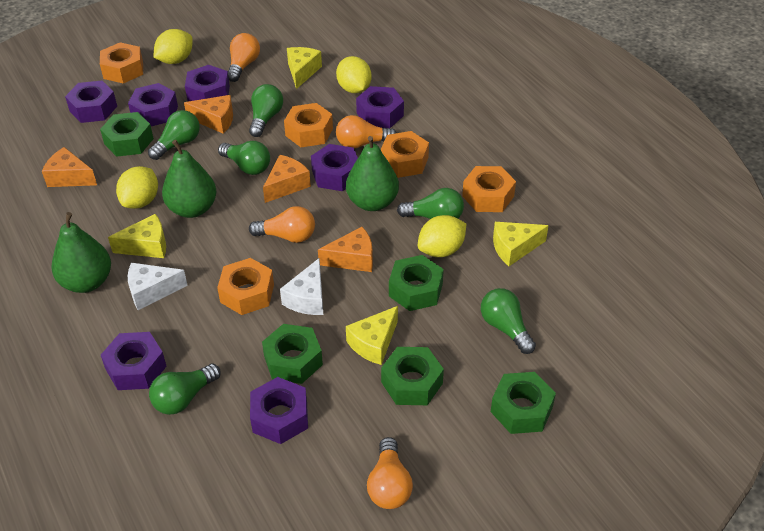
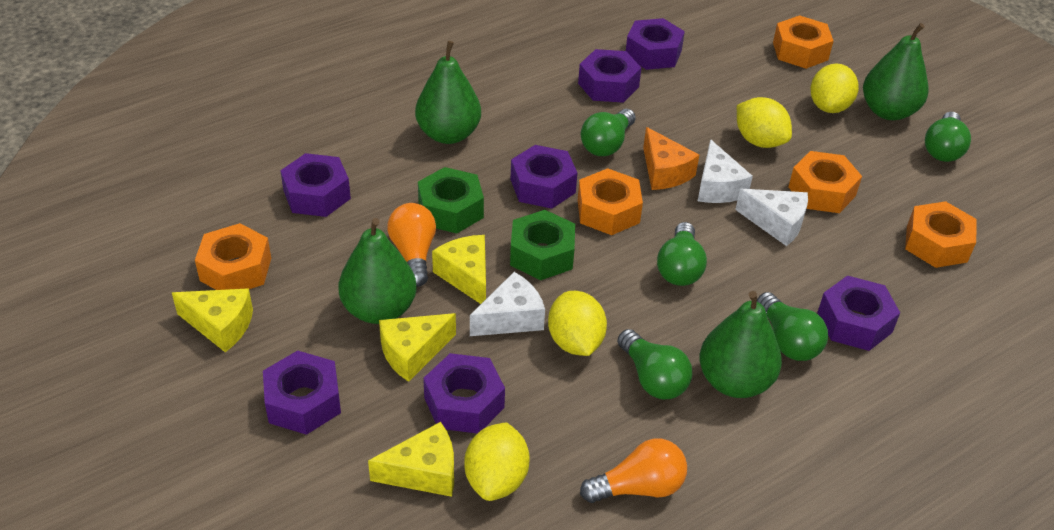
green light bulb: 6 -> 5
green nut: 5 -> 2
green pear: 3 -> 4
orange cheese: 4 -> 1
orange light bulb: 4 -> 2
white cheese: 2 -> 3

